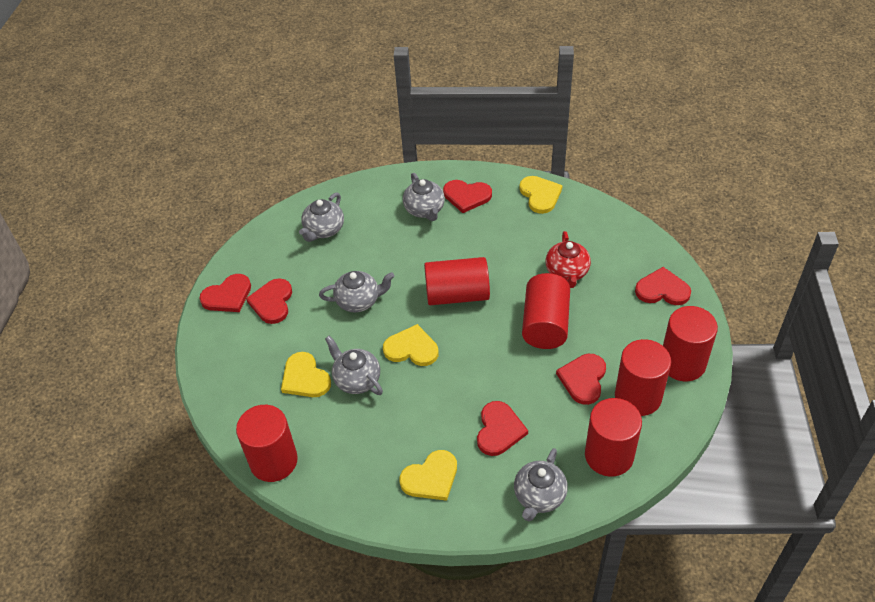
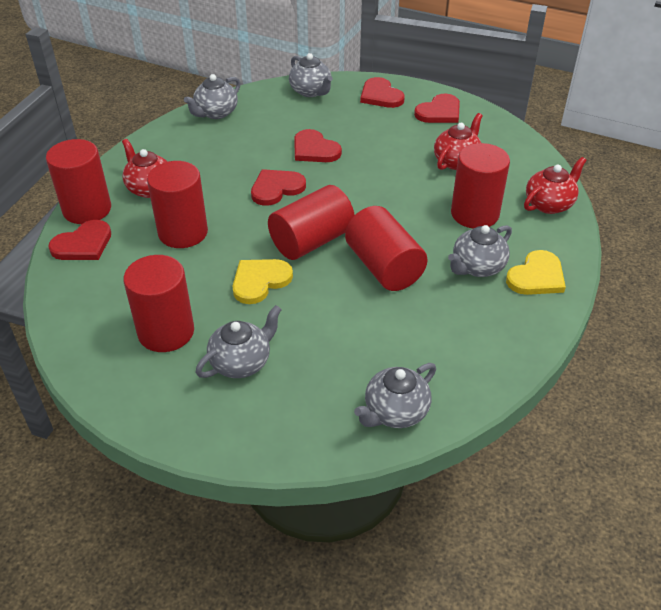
red heart: 6 -> 5
red teapot: 1 -> 3
yellow heart: 4 -> 2

